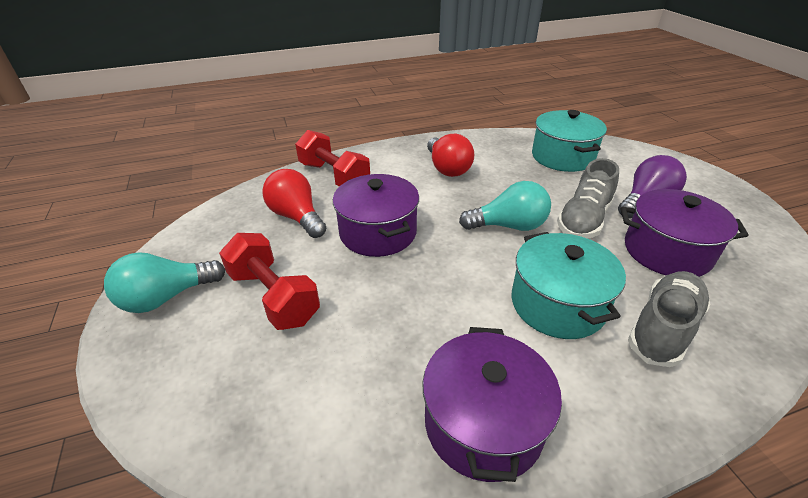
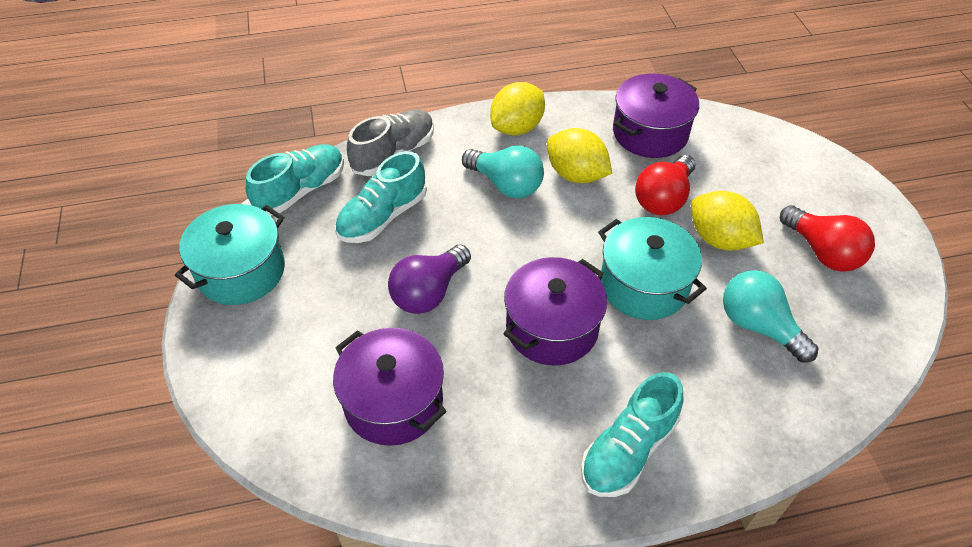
grey shoe: 2 -> 1
red dumbbell: 2 -> 0
turquoise shoe: 0 -> 3
yellow lemon: 0 -> 3

